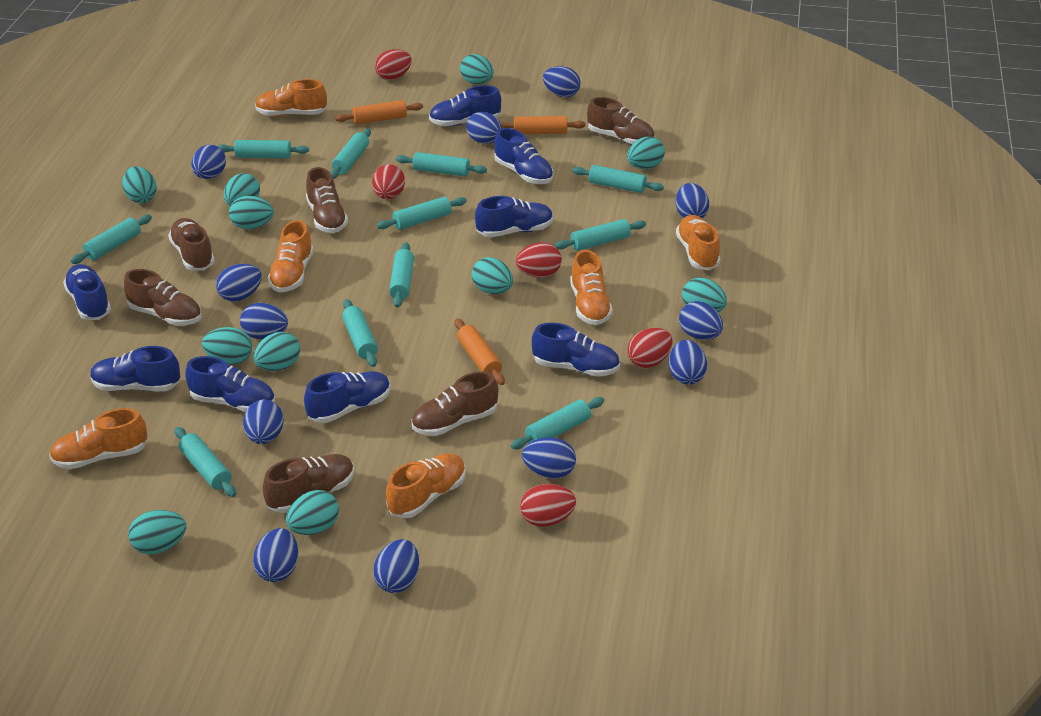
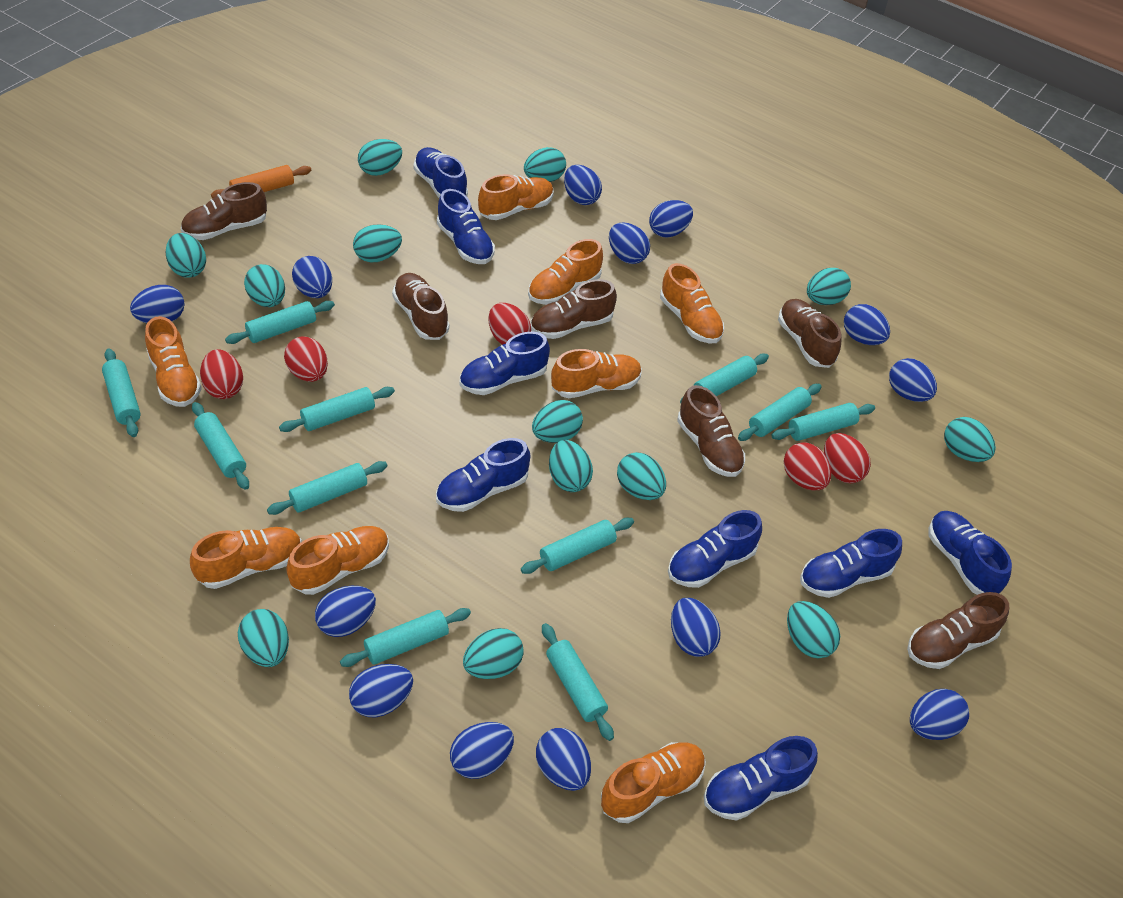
blue egg: 12 -> 13
orange rolling pin: 3 -> 1
orange shoe: 6 -> 8
turquoise egg: 11 -> 13

